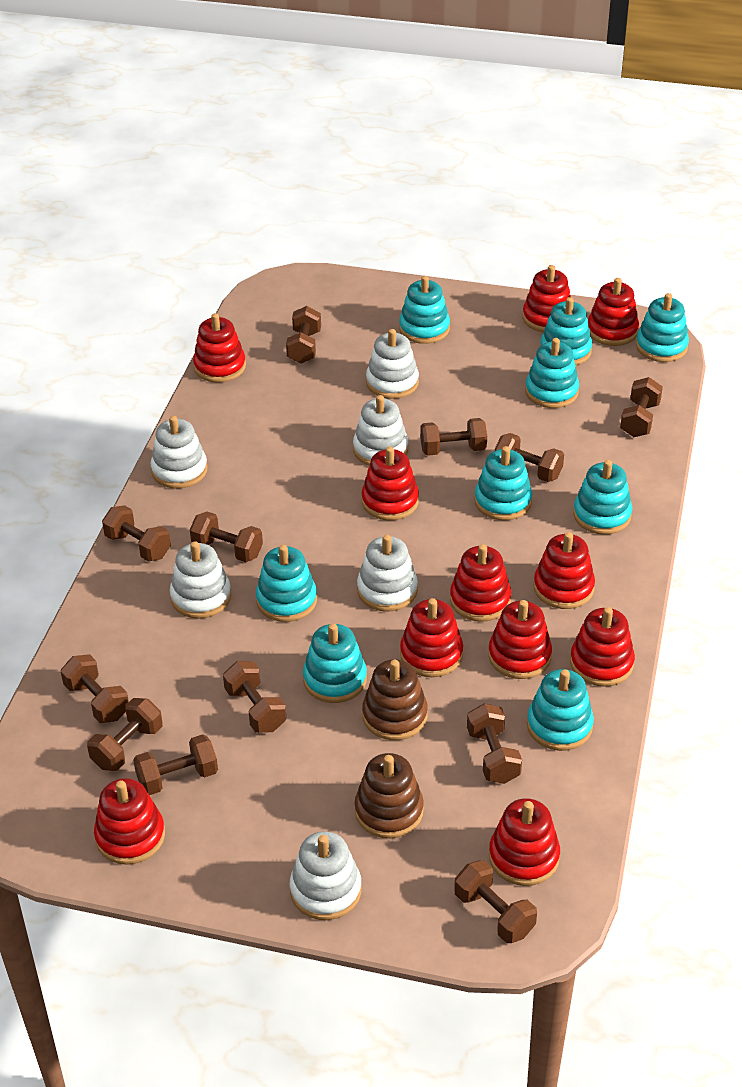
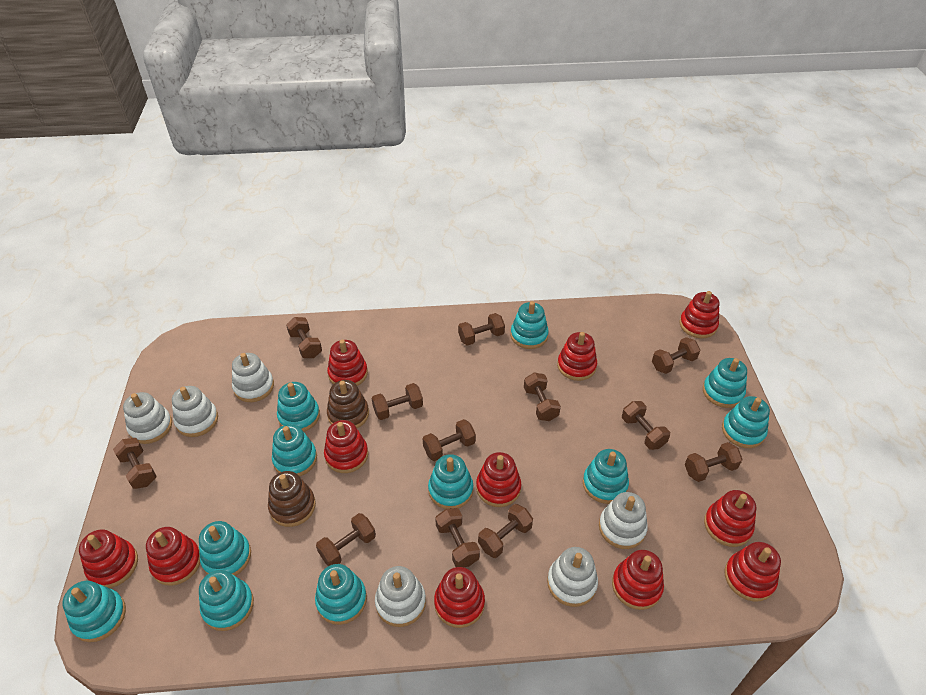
turquoise stacking toy: 9 -> 11

